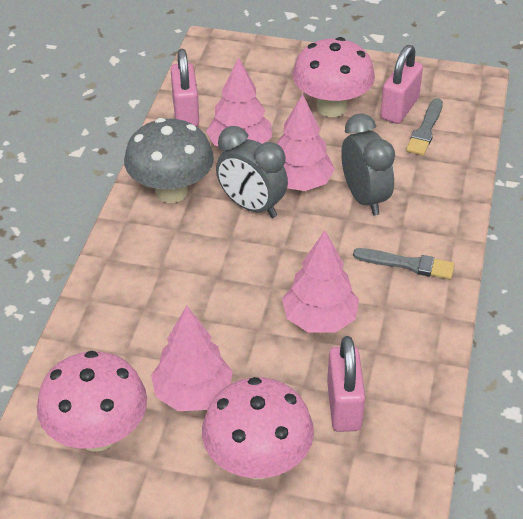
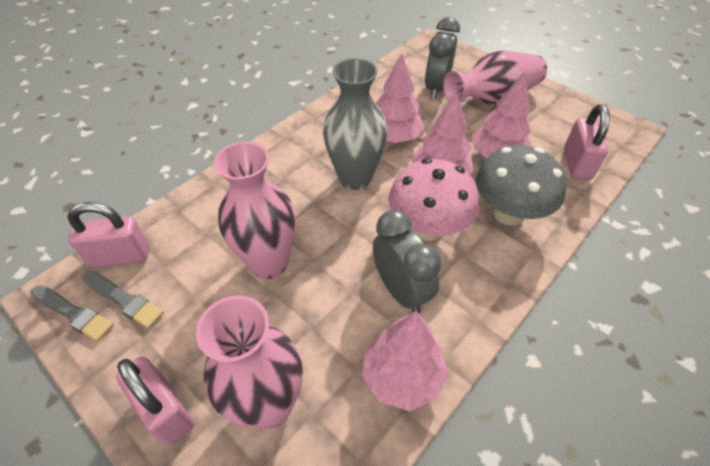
grey vase: 0 -> 1
pink mushroom: 3 -> 1
pink vase: 0 -> 3

